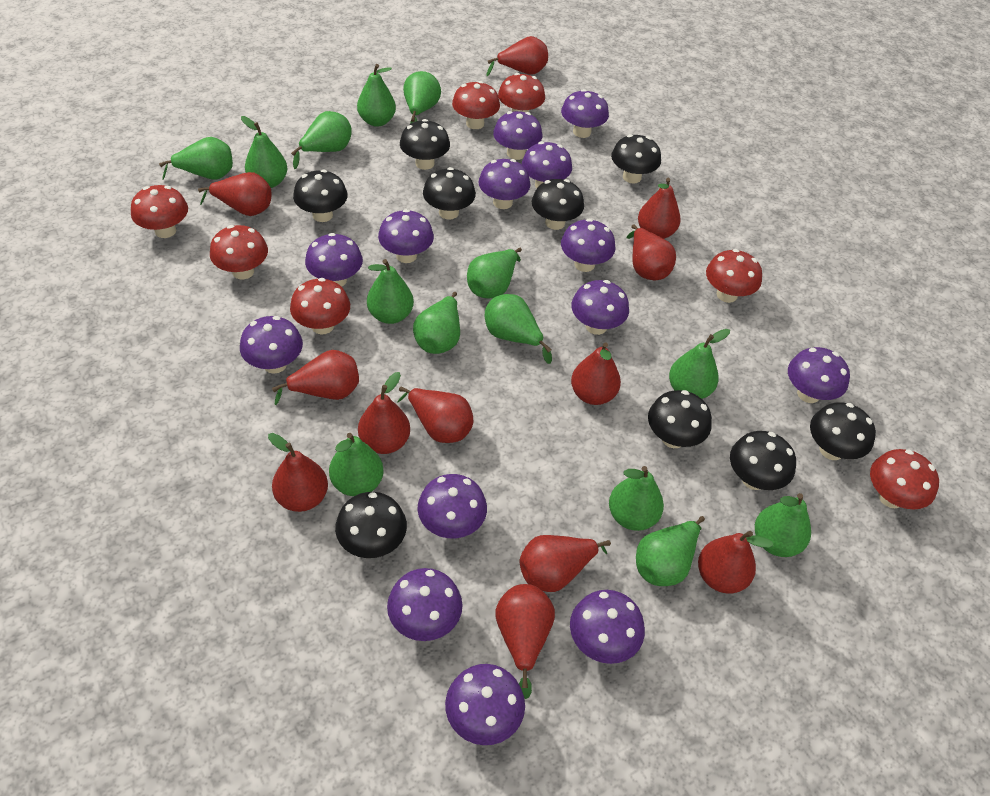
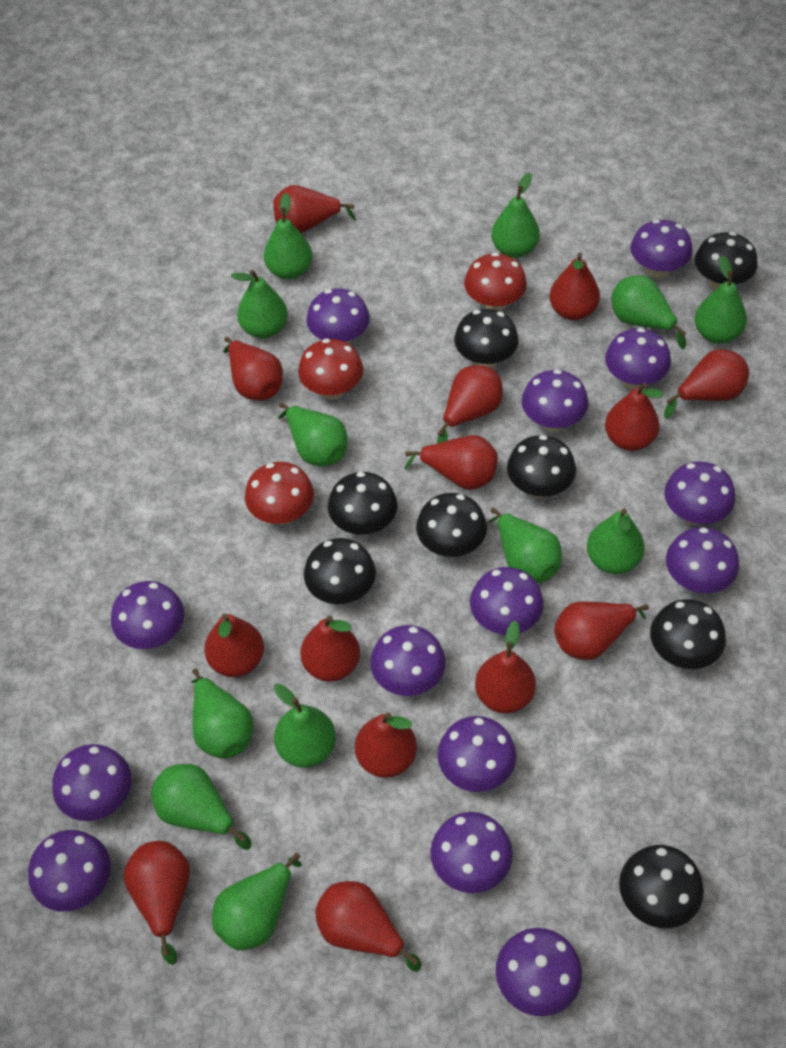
black mushroom: 9 -> 8
green pear: 14 -> 12
red mushroom: 7 -> 3
red pear: 12 -> 14

